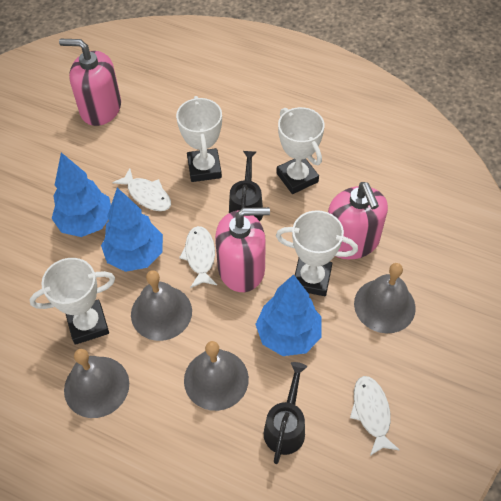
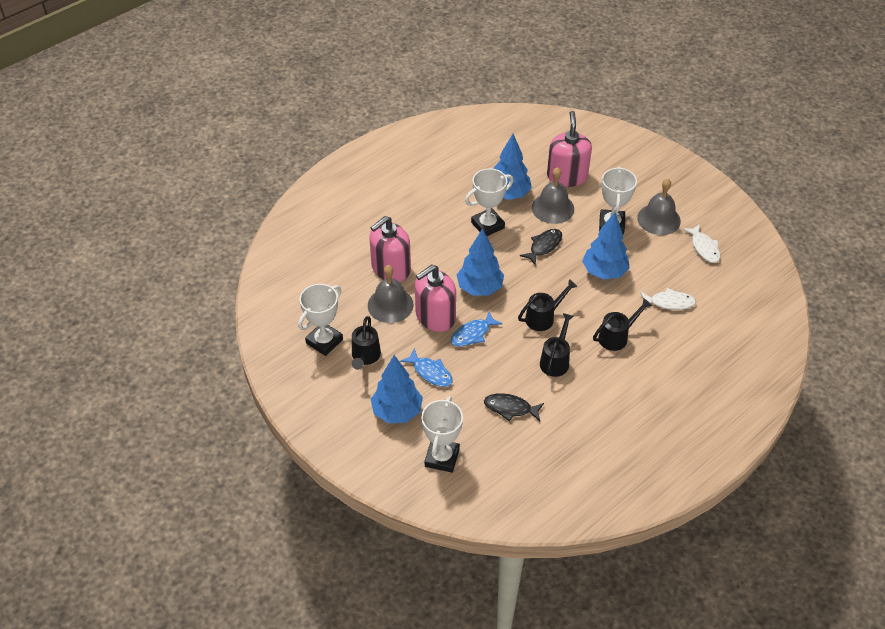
black fish: 0 -> 2
black watering can: 2 -> 4
blue fish: 0 -> 2
blue tree: 3 -> 4
grey bell: 4 -> 3
white fish: 3 -> 2

